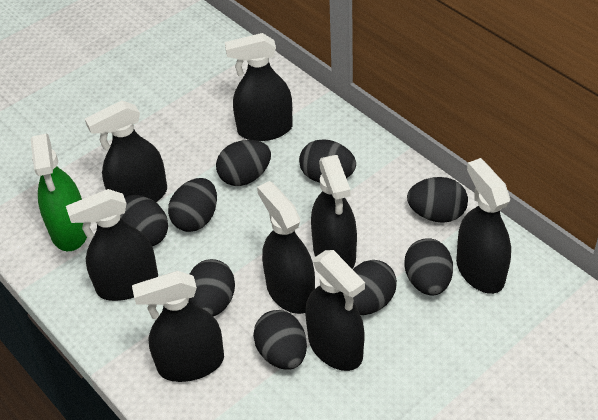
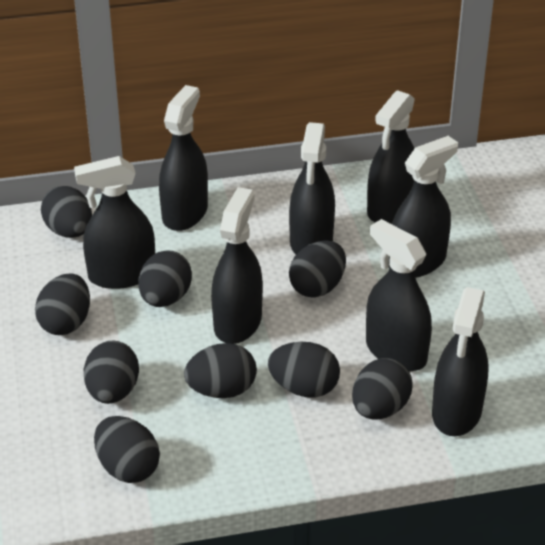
green spray bottle: 1 -> 0

